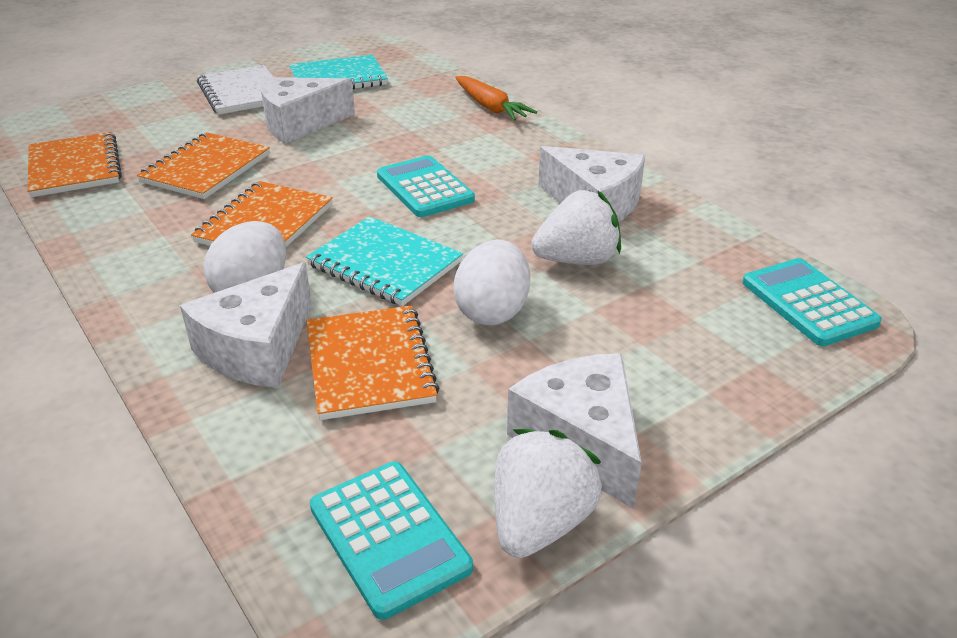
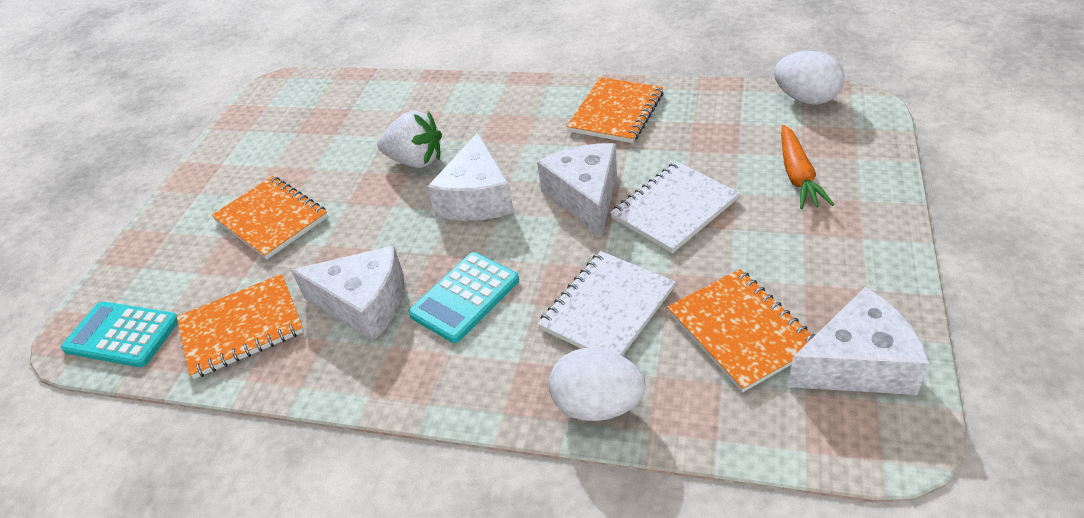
turquoise calculator: 3 -> 2
turquoise notebook: 2 -> 0
white notebook: 1 -> 2
white strawberry: 2 -> 1

